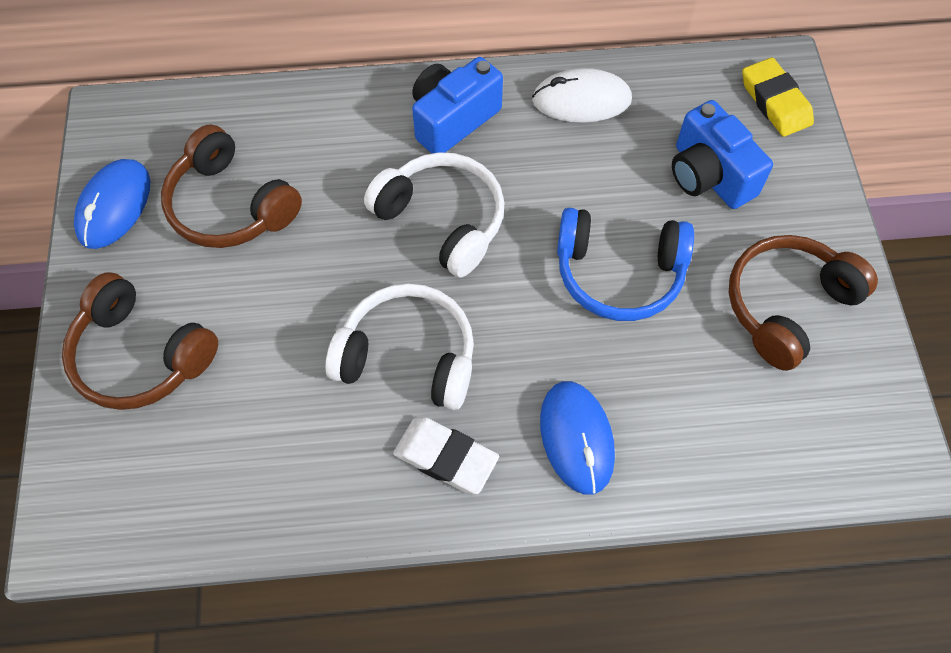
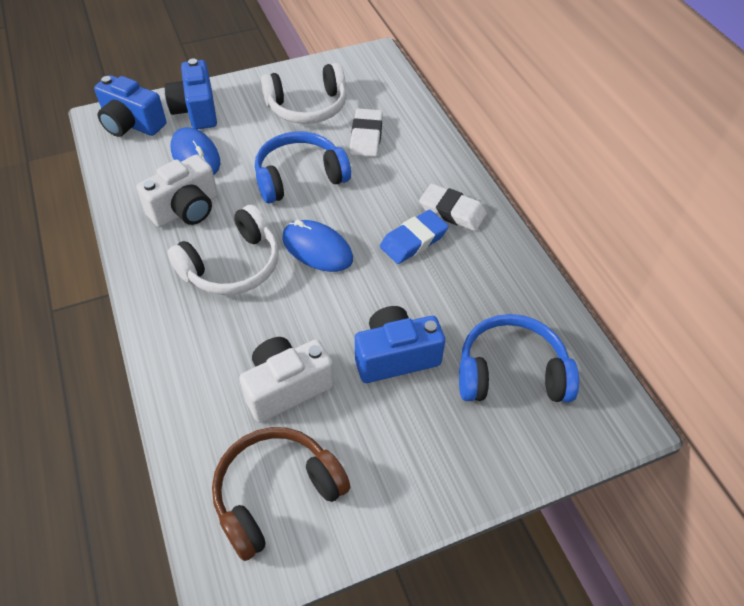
blue camera: 2 -> 3
blue eraser: 0 -> 1
blue headphones: 1 -> 2
brown headphones: 3 -> 1
white camera: 0 -> 2
white eraser: 1 -> 2
white mouse: 1 -> 0
yellow eraser: 1 -> 0

